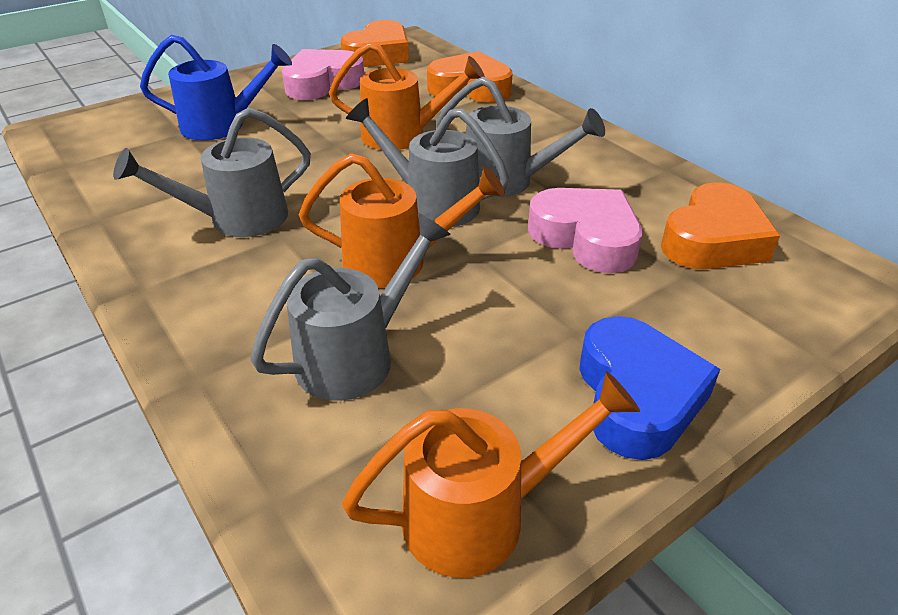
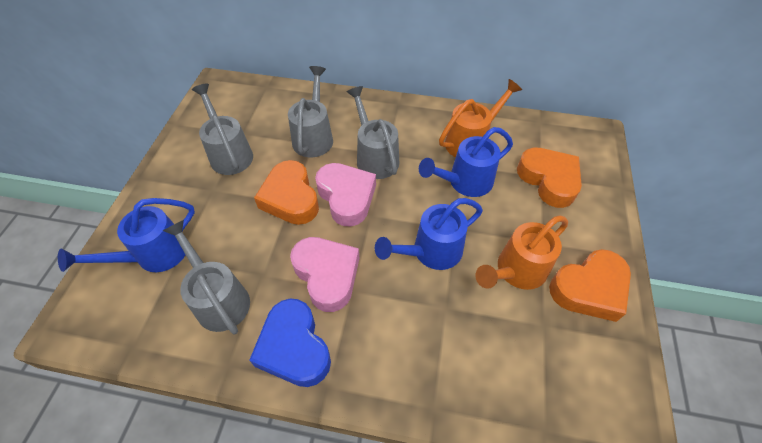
blue watering can: 1 -> 3
orange watering can: 3 -> 2

